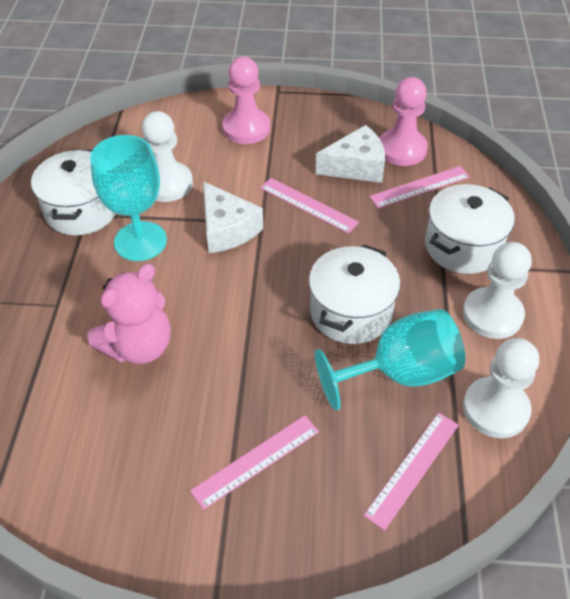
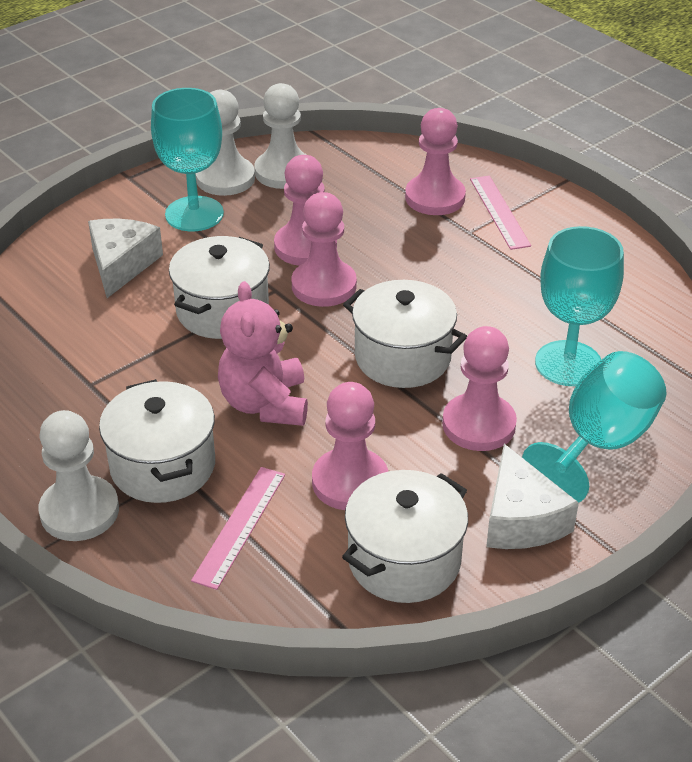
pink pawn: 2 -> 5
pink ruler: 4 -> 2
turquoise goblet: 2 -> 3
white pot: 3 -> 4

